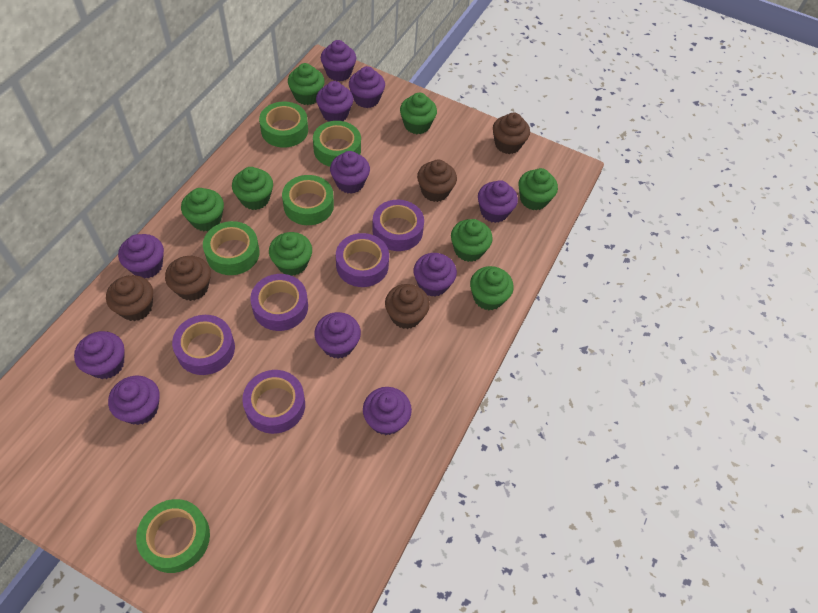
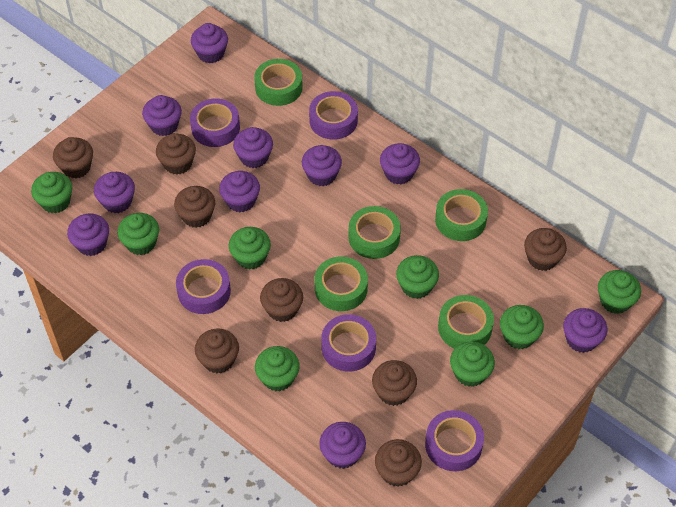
brown cupcake: 5 -> 8
purple cupcake: 11 -> 10

